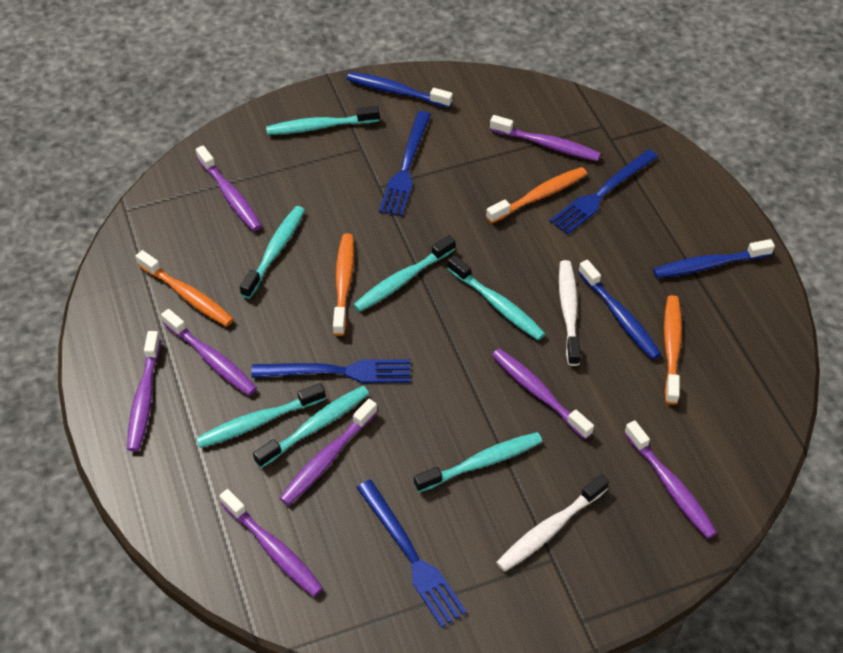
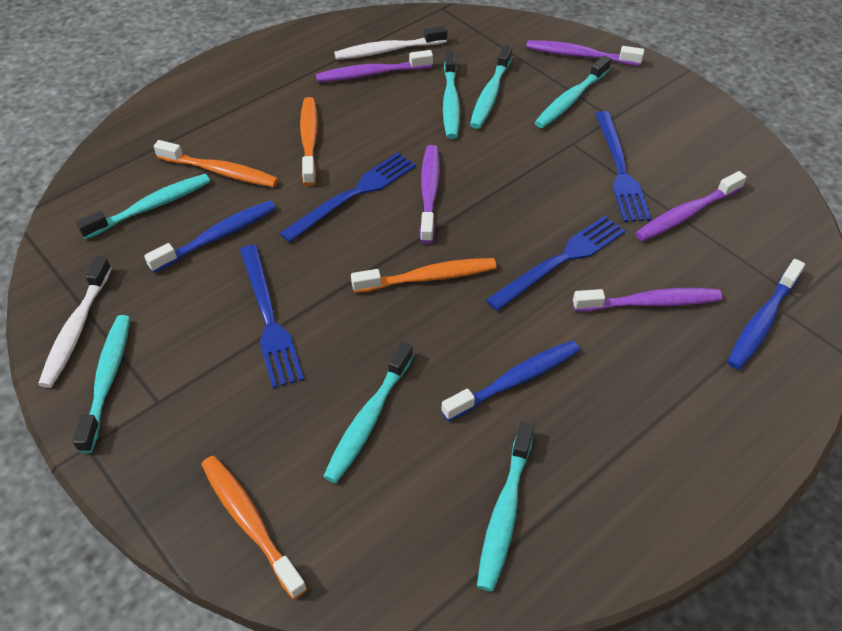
purple toothbrush: 8 -> 5

